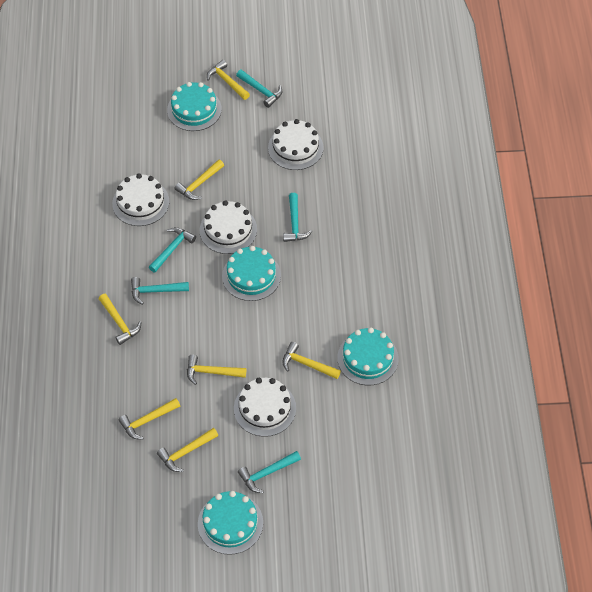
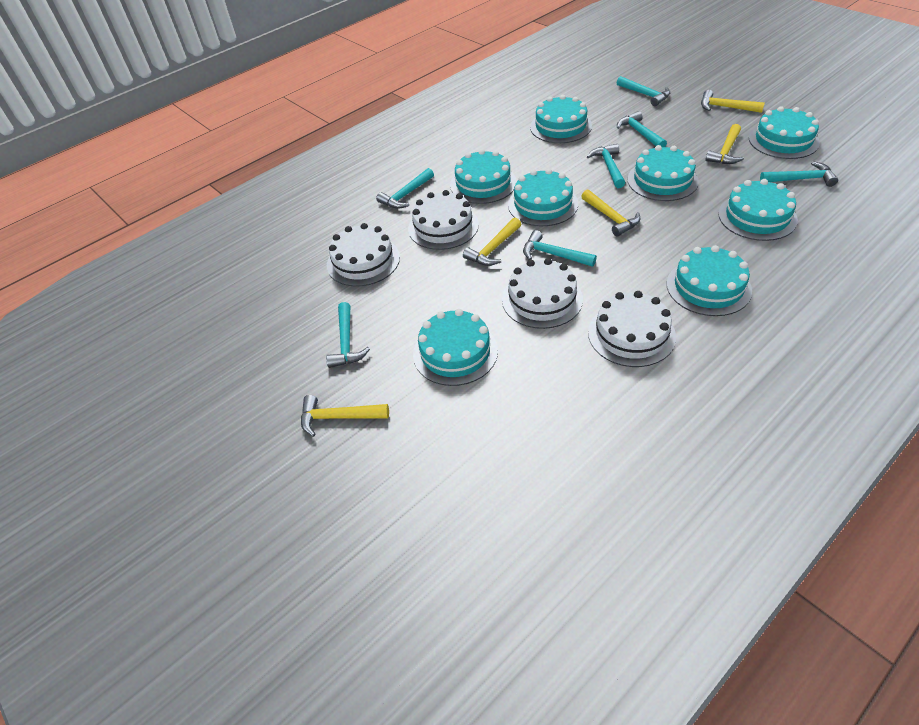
turquoise cake: 4 -> 8
turquoise hammer: 5 -> 7
yellow hammer: 7 -> 5

